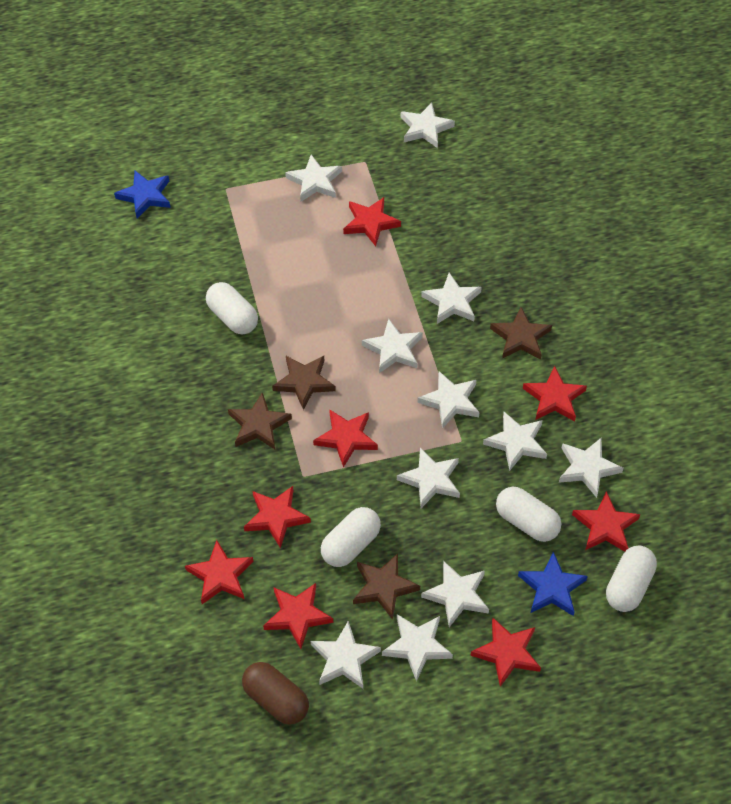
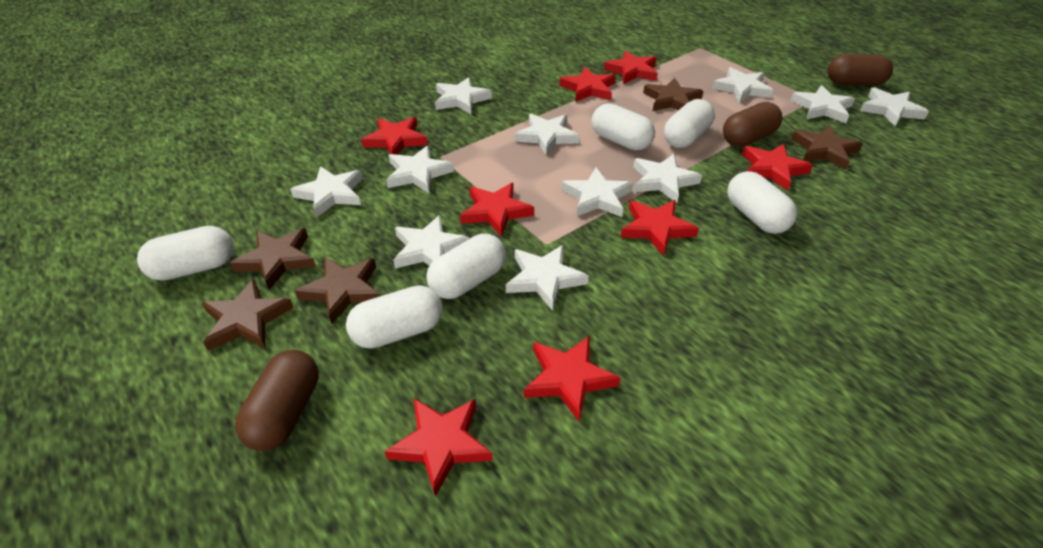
blue star: 2 -> 0
brown capsule: 1 -> 3
brown star: 4 -> 5
white capsule: 4 -> 6

